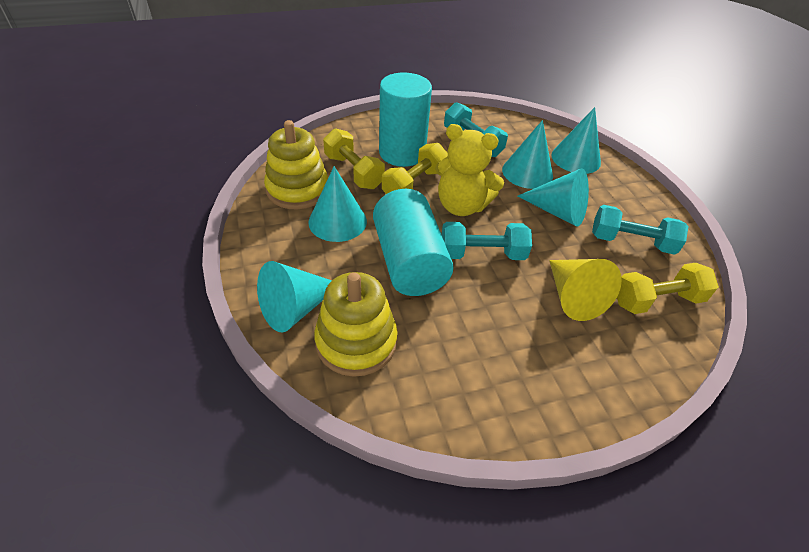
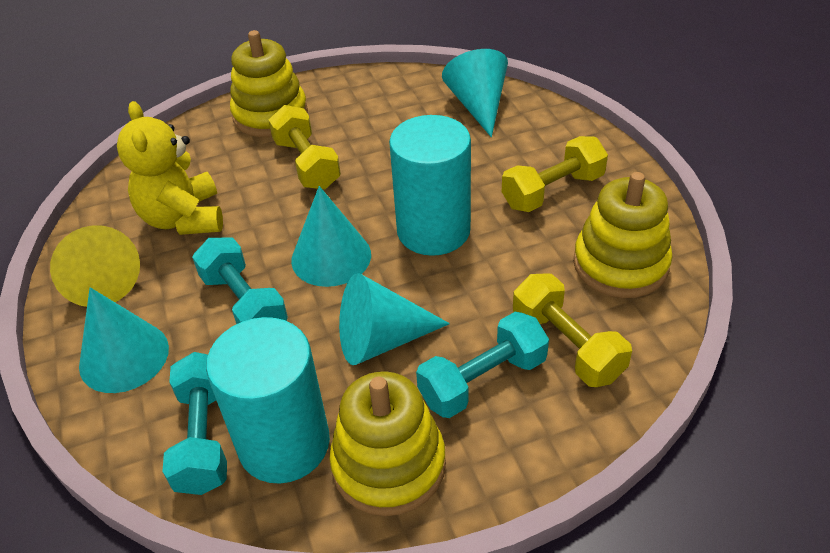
turquoise cone: 5 -> 4
yellow stacking toy: 2 -> 3

